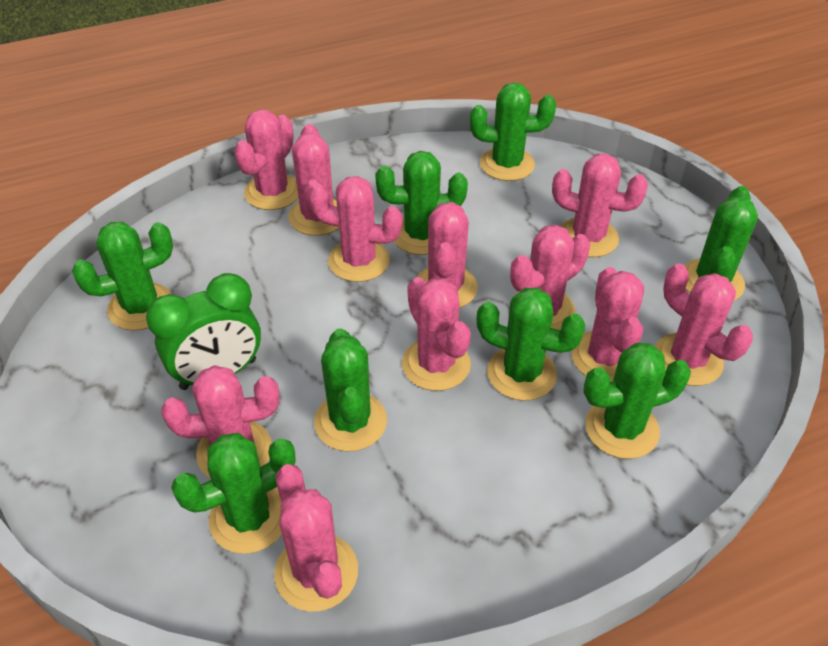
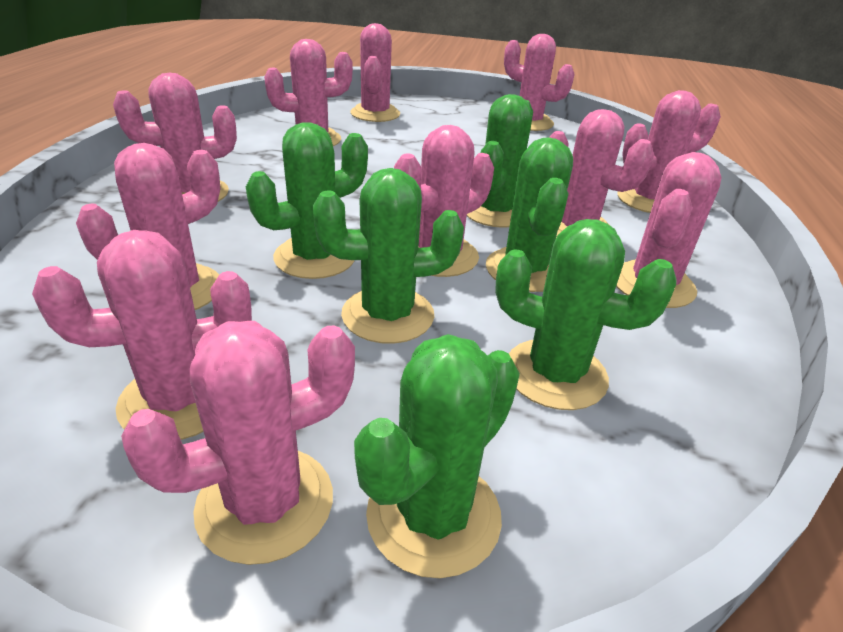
green cactus: 8 -> 6
green clock: 1 -> 0

